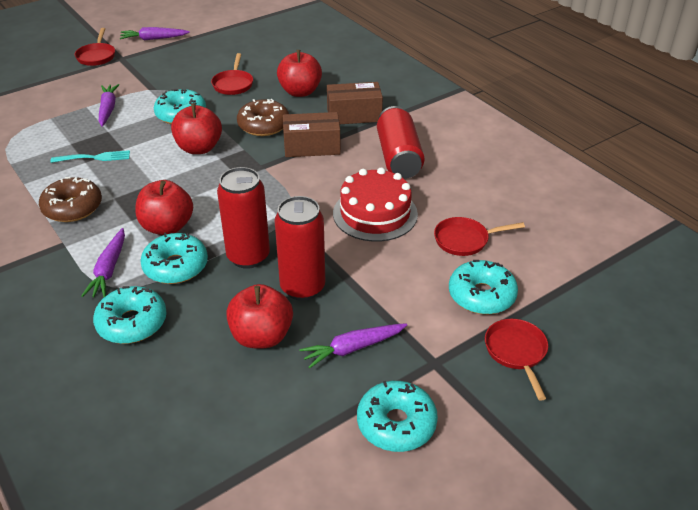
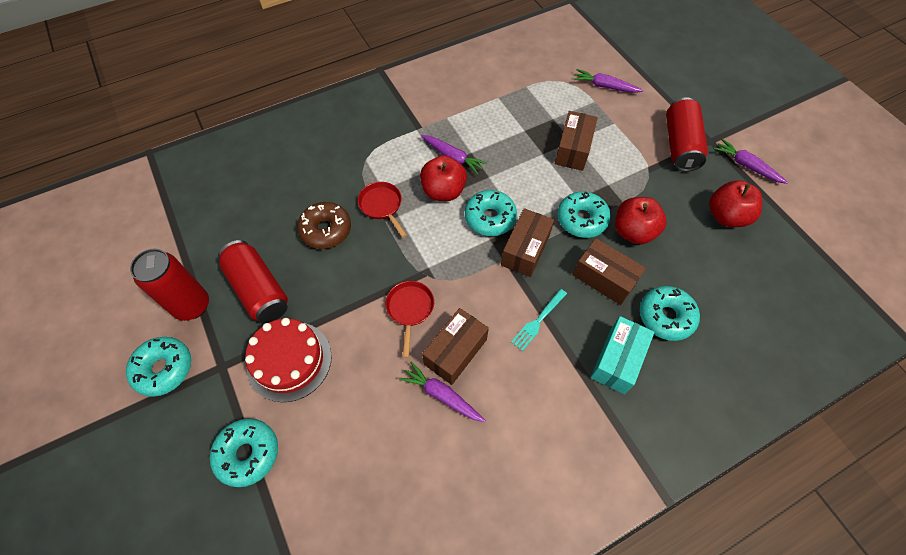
brown box: 2 -> 4
brown donut: 2 -> 1
red apple: 4 -> 3
red pan: 4 -> 2
turquoise box: 0 -> 1

